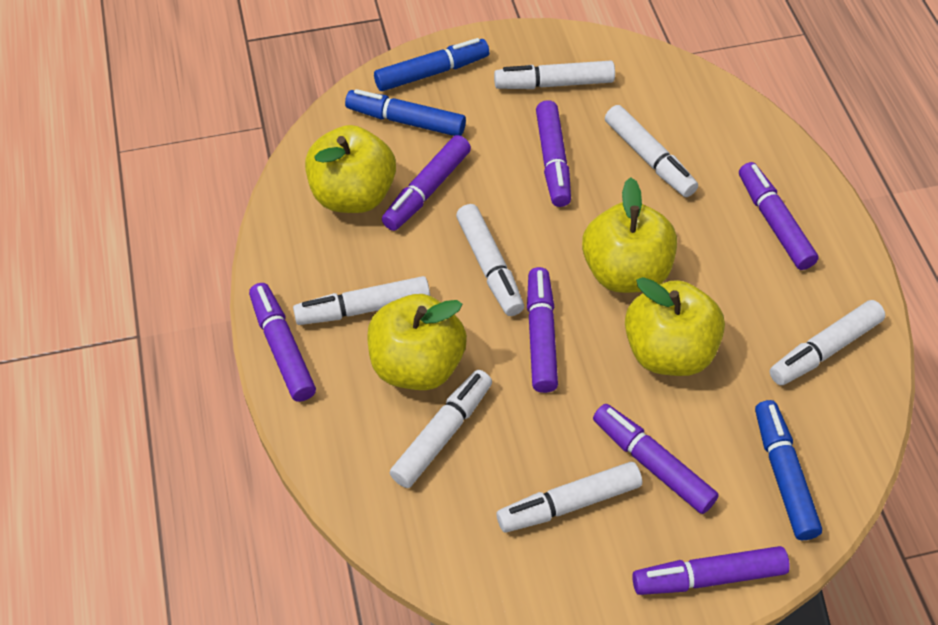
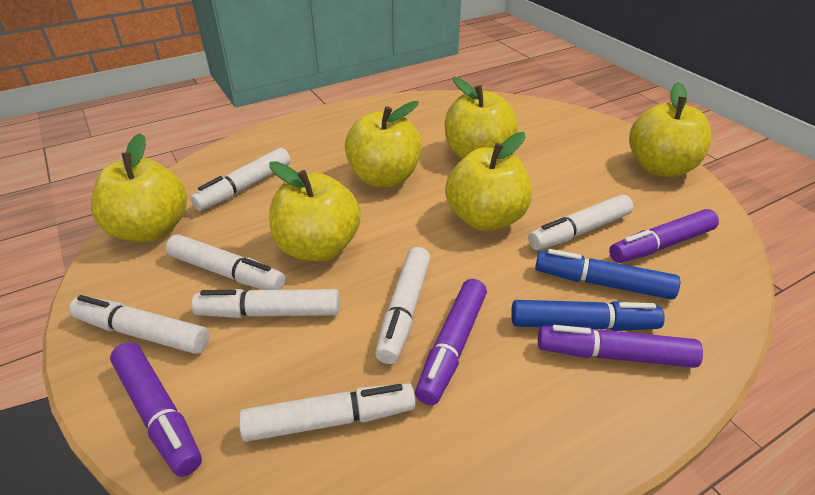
blue marker: 3 -> 2
purple marker: 7 -> 4
yellow apple: 4 -> 6

